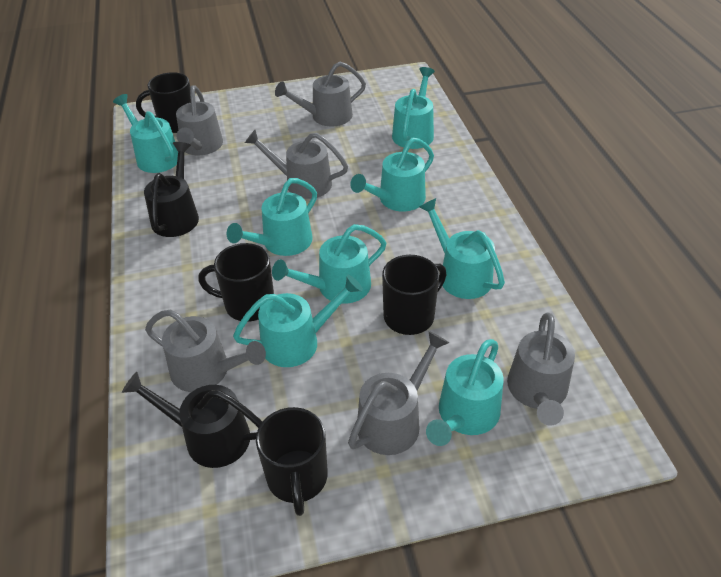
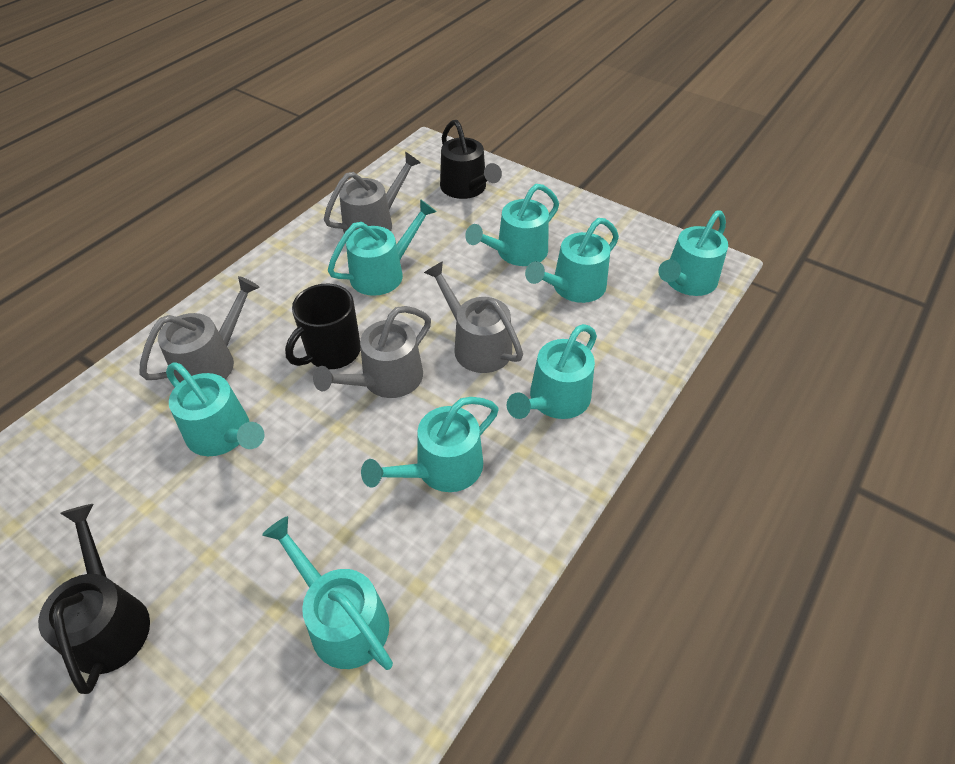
black mug: 4 -> 1
grey watering can: 6 -> 4

